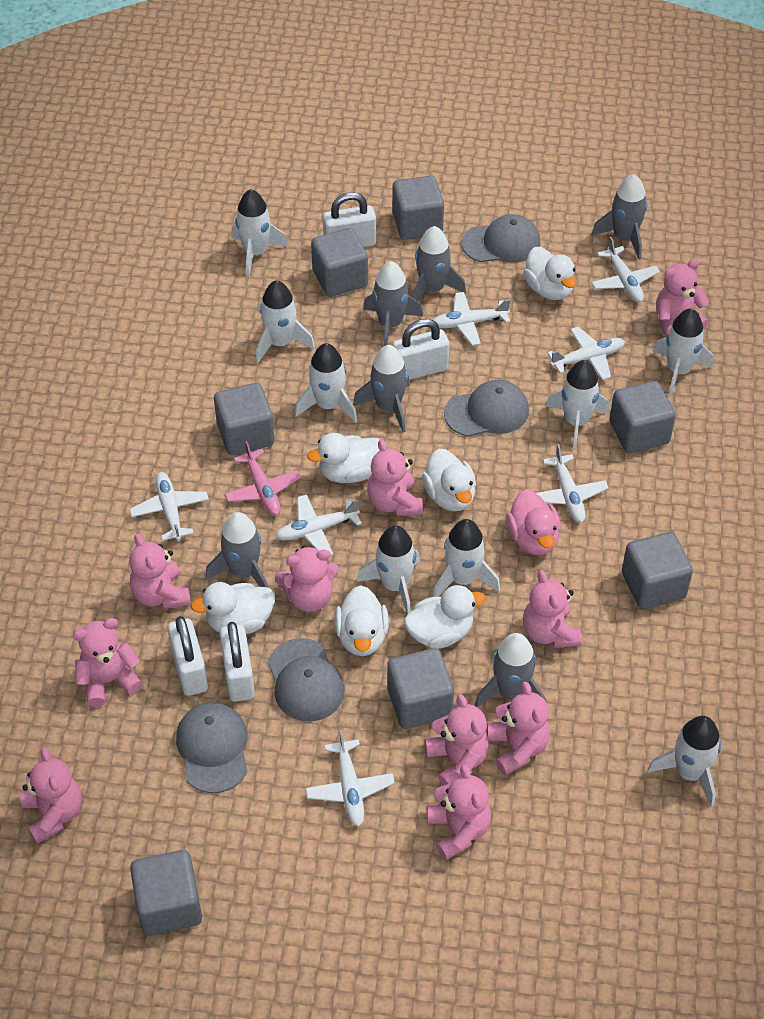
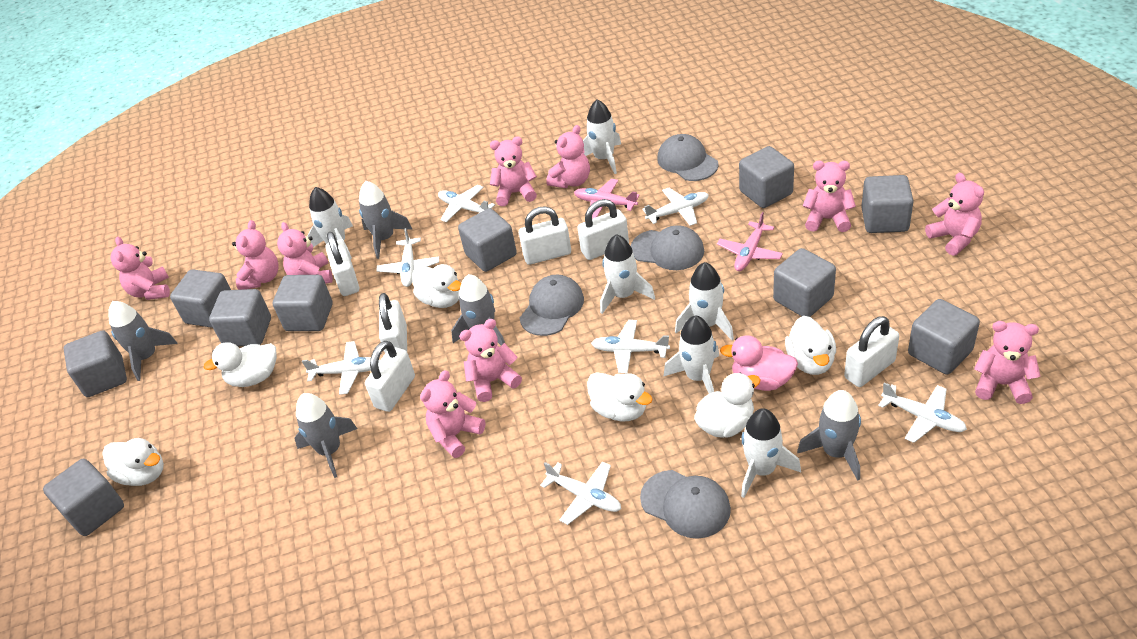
grey cube: 7 -> 10
grey rocket: 6 -> 5
pink plane: 1 -> 2
white padlock: 4 -> 6
white rocket: 8 -> 6

